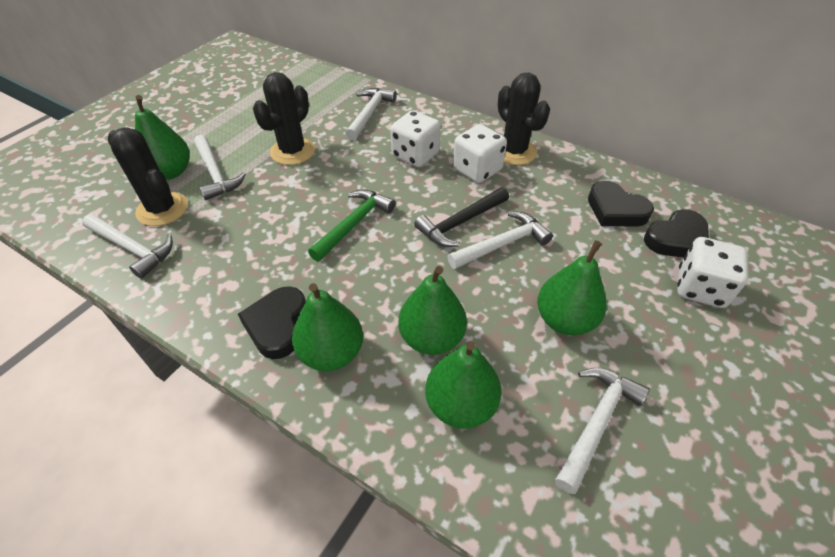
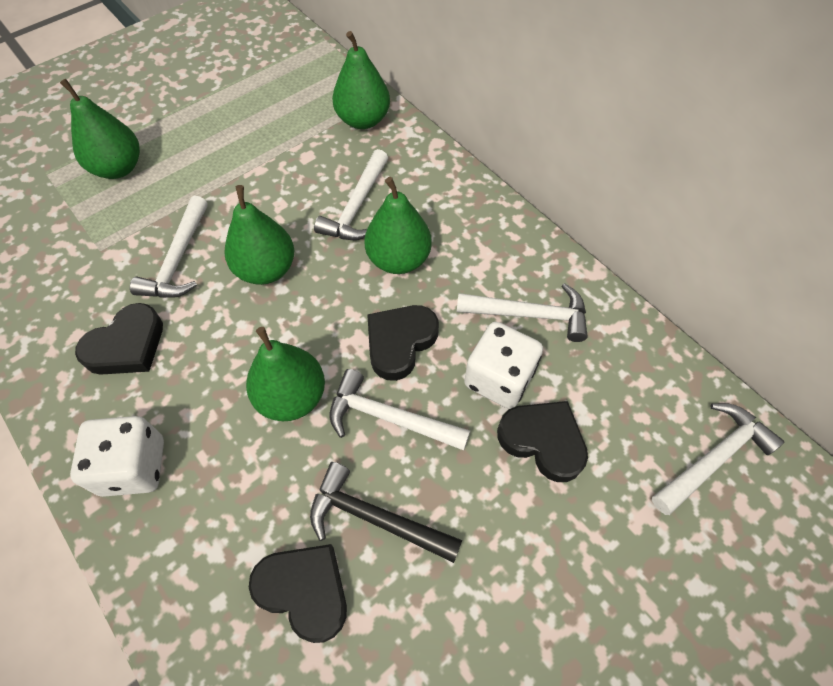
black cactus: 3 -> 0
black heart: 3 -> 4
green hammer: 1 -> 0
white dice: 3 -> 2

